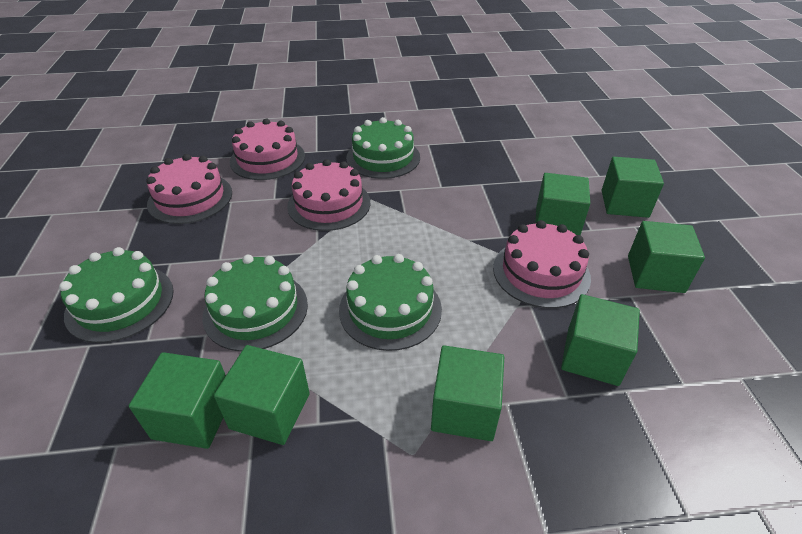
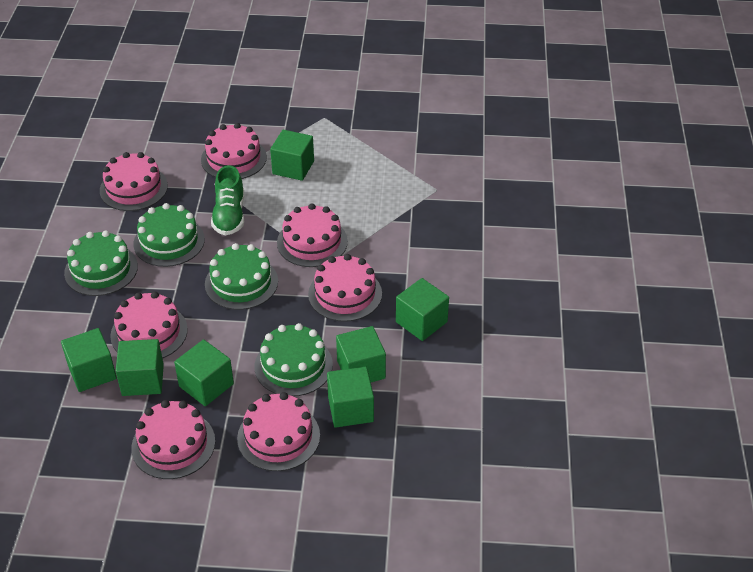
green shoe: 0 -> 1
pink cake: 4 -> 7

